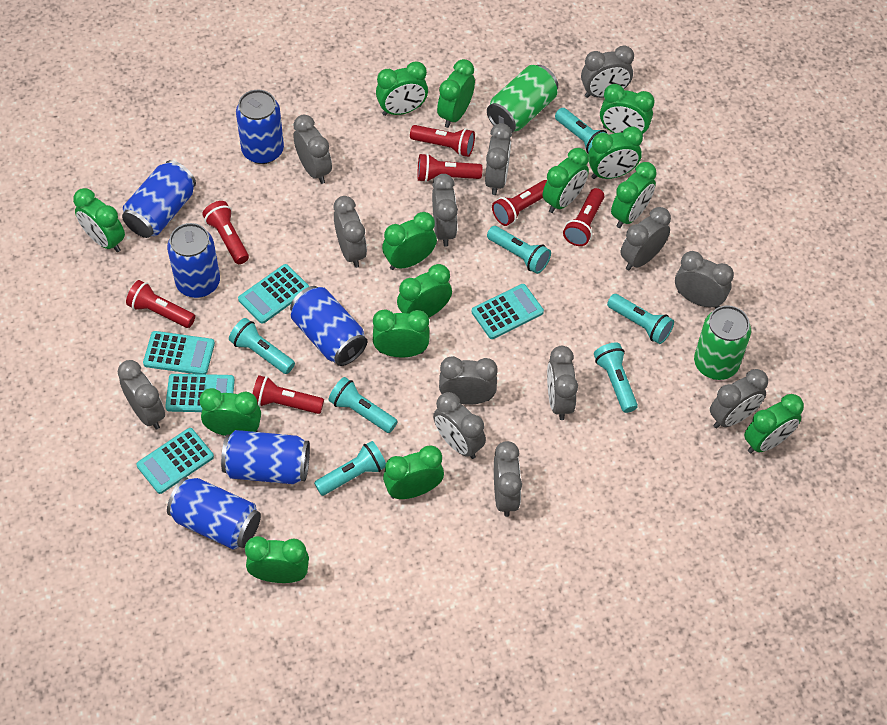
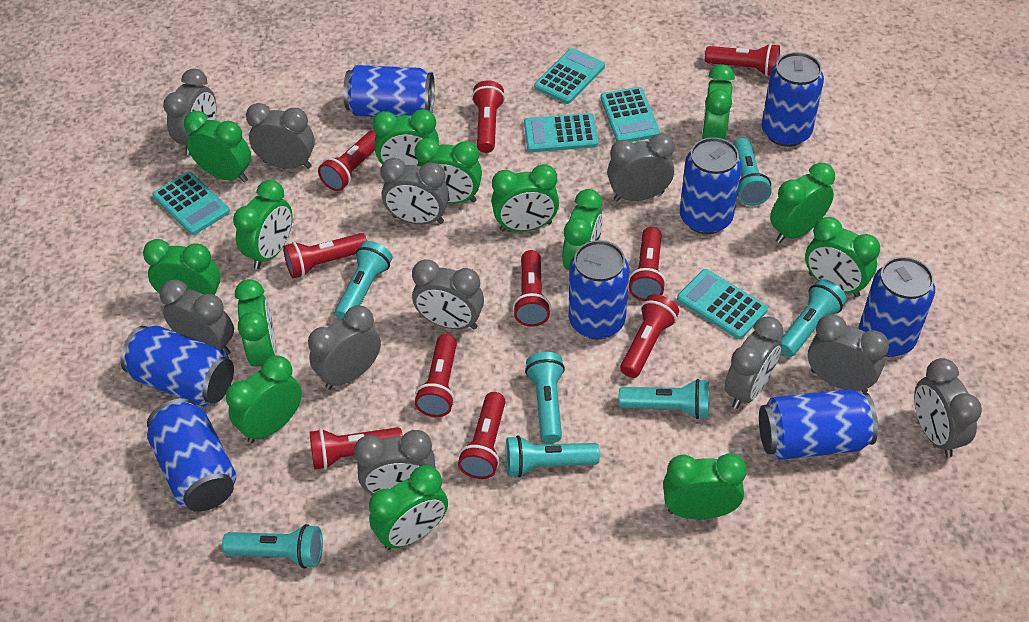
blue can: 6 -> 8
green can: 2 -> 0
grey clock: 13 -> 11
red flashlight: 7 -> 10

